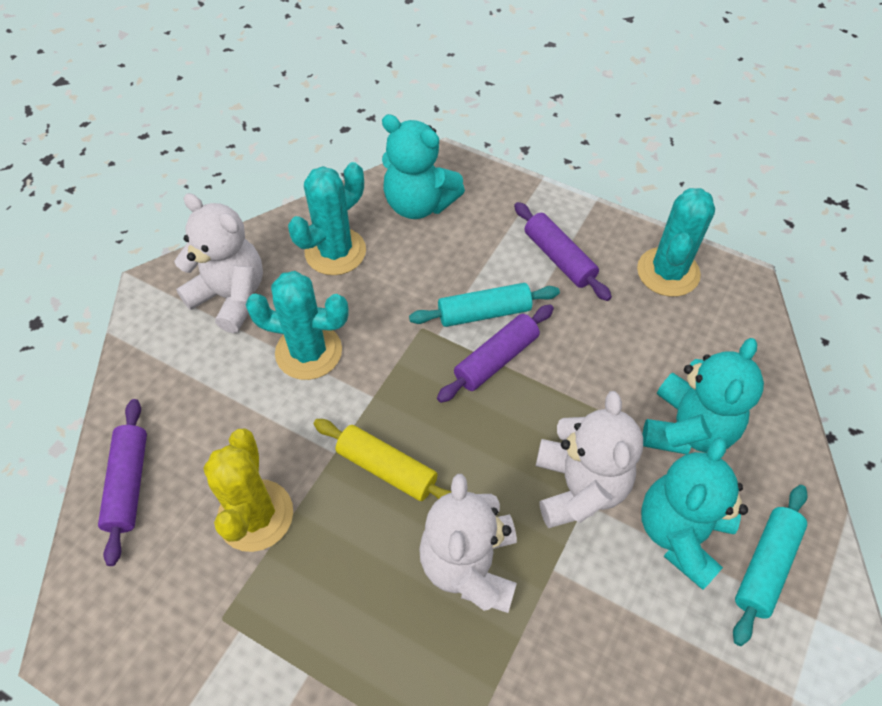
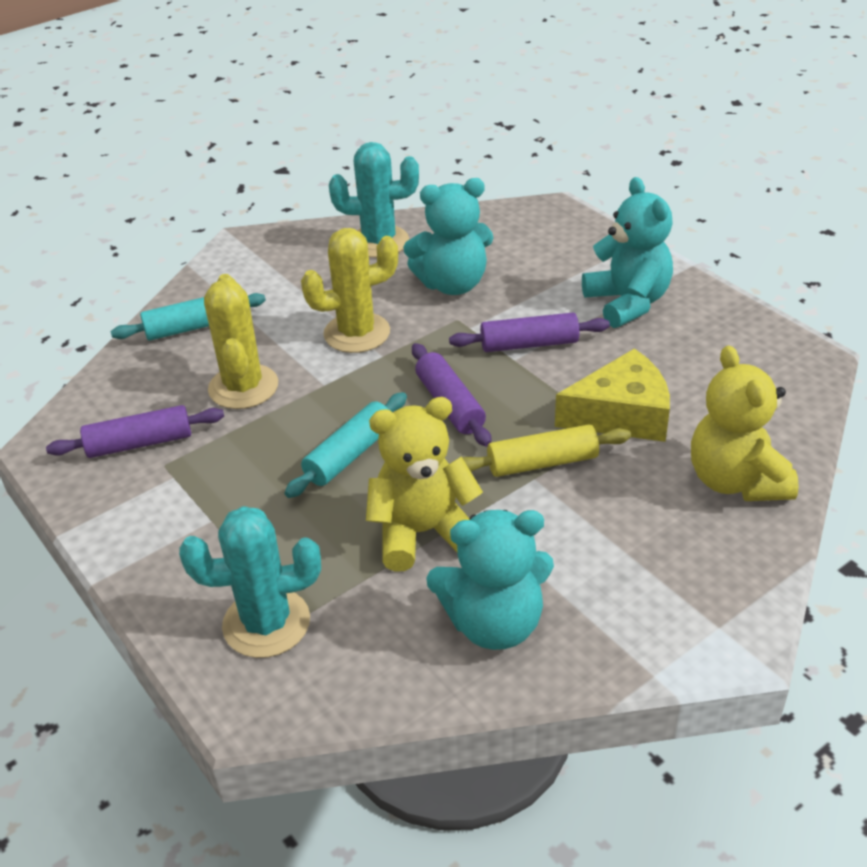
turquoise cactus: 3 -> 2
white teddy bear: 3 -> 0
yellow cactus: 1 -> 2
yellow cheese: 0 -> 1
yellow teddy bear: 0 -> 2

